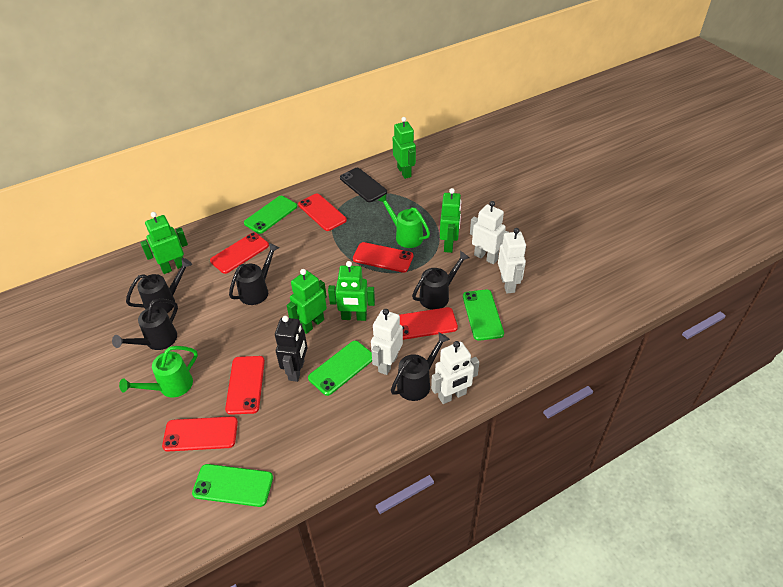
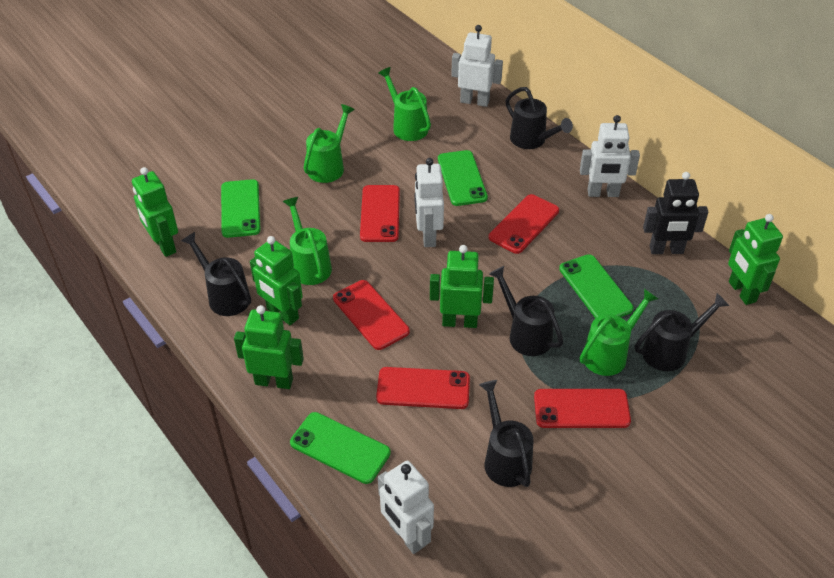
black phone: 1 -> 0
green watering can: 2 -> 4
red phone: 6 -> 5

